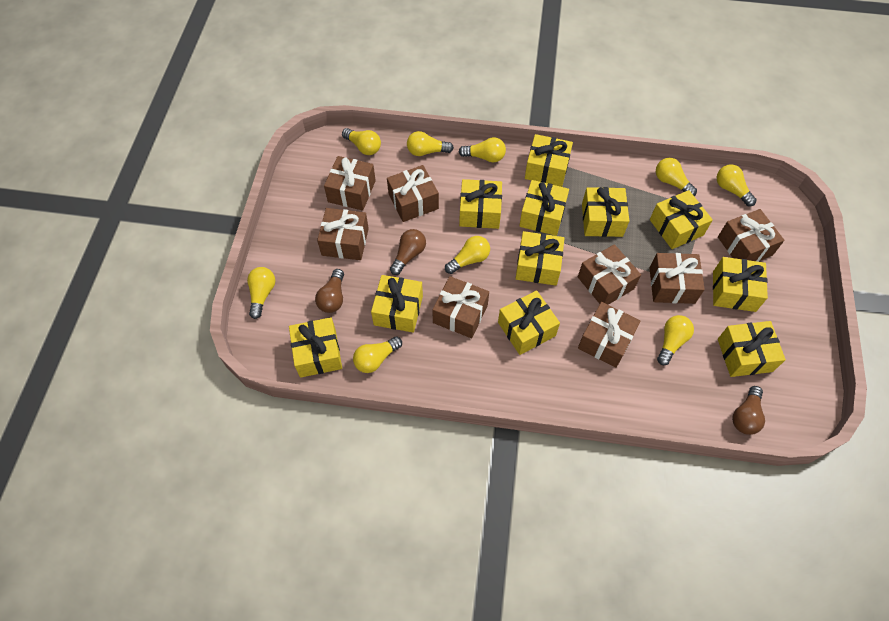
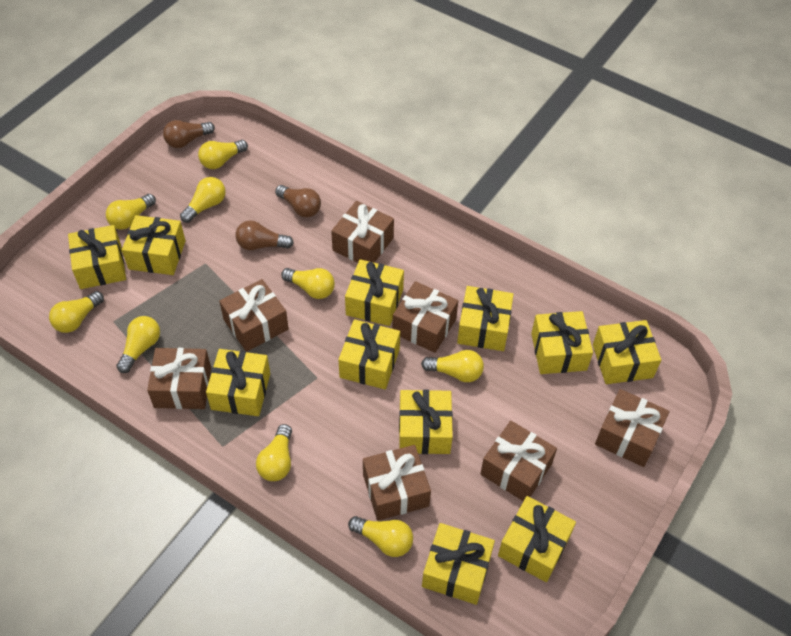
brown gift: 8 -> 7

